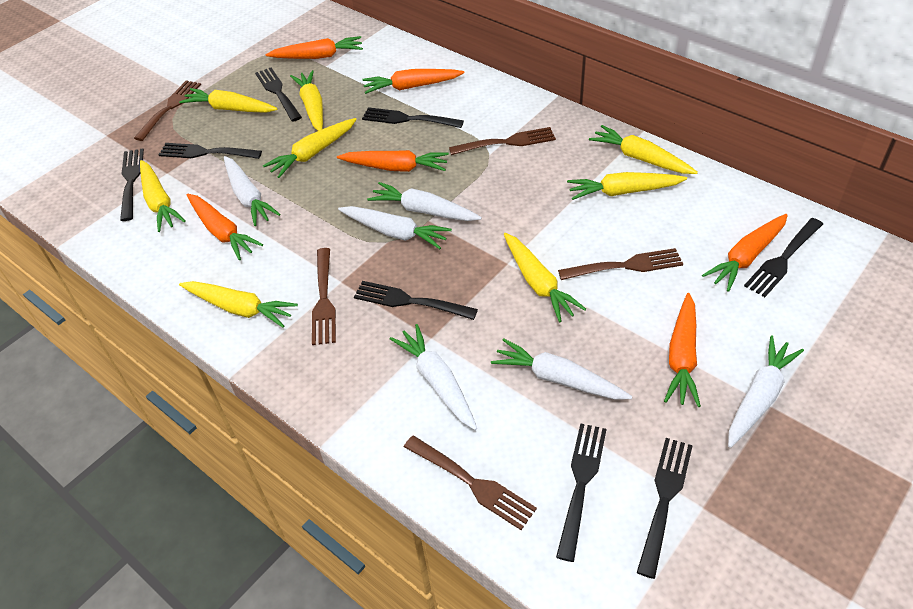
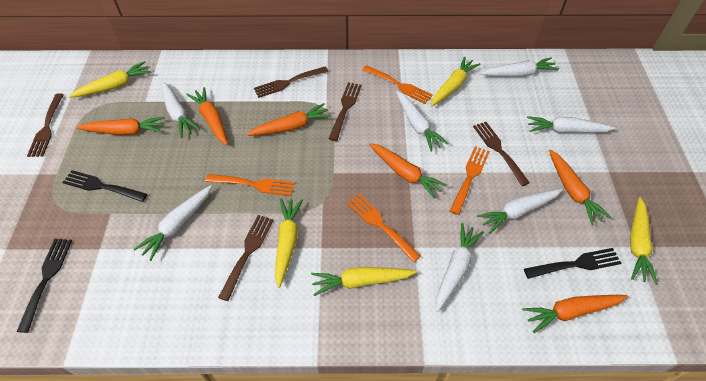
black fork: 8 -> 3
orange fork: 0 -> 4
white carrot: 6 -> 7
yellow carrot: 8 -> 5

